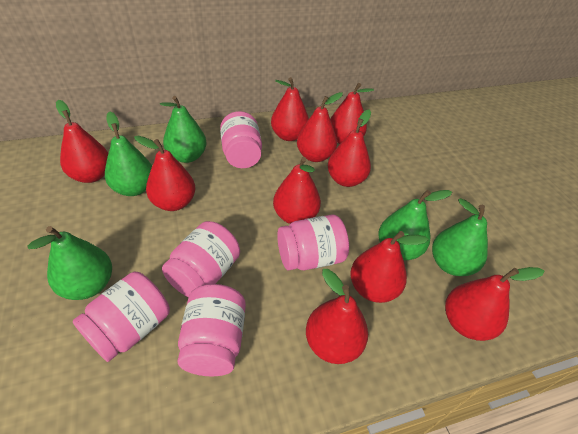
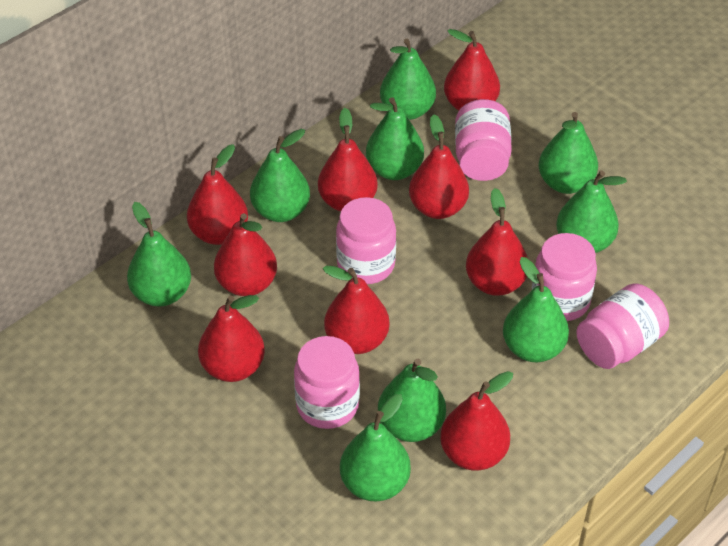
green pear: 5 -> 9
red pear: 10 -> 9

